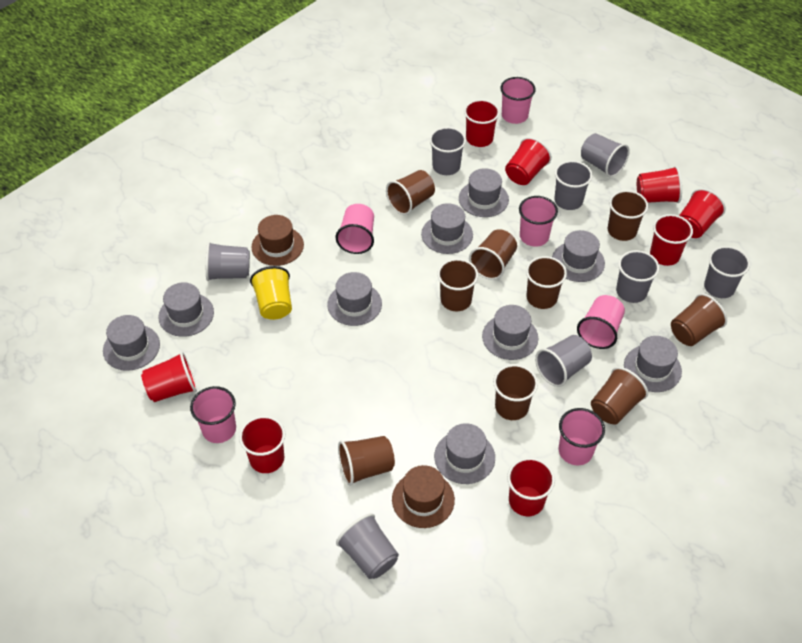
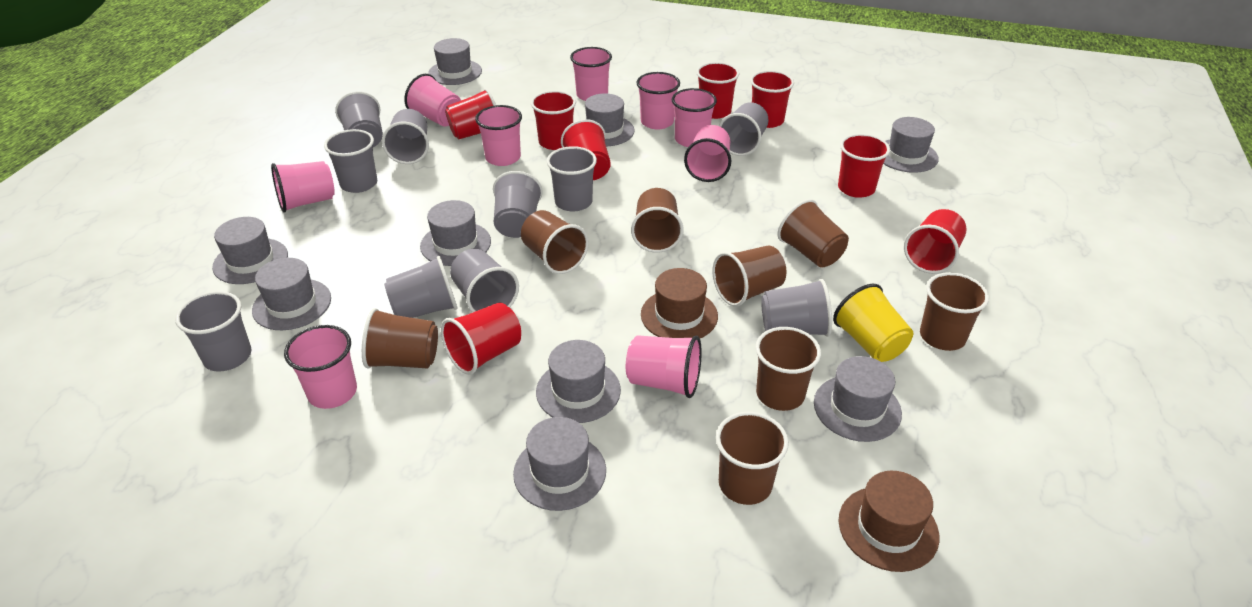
brown cup: 9 -> 8
grey cup: 8 -> 10
pink cup: 6 -> 9

